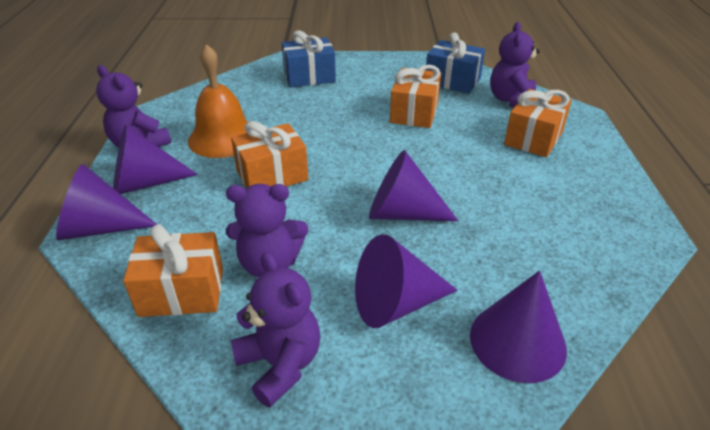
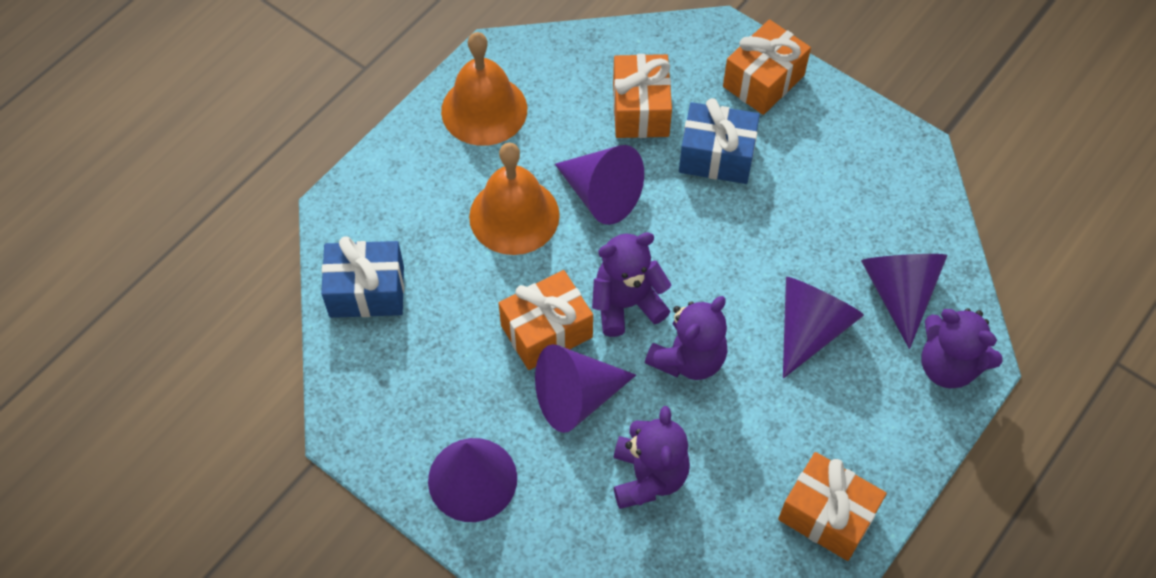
orange bell: 1 -> 2

